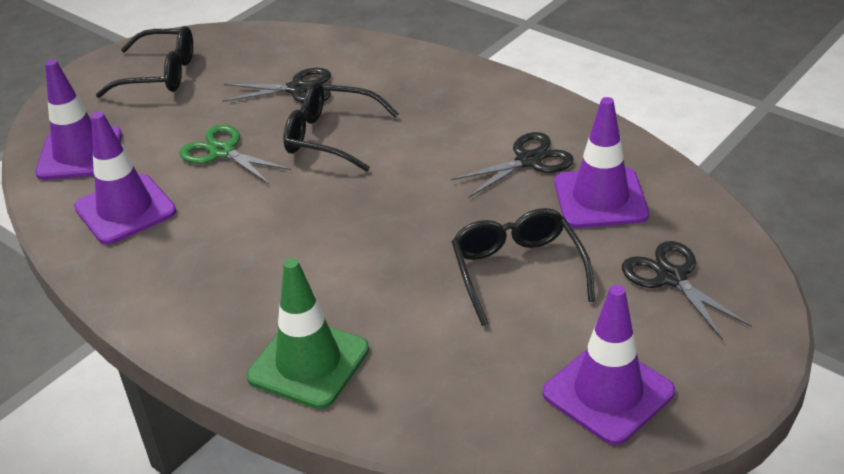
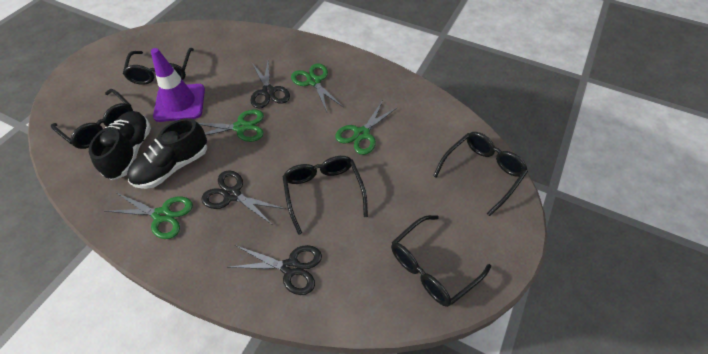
black glasses: 3 -> 5
black shoe: 0 -> 2
green scissors: 1 -> 4
green traffic cone: 1 -> 0
purple traffic cone: 4 -> 1

